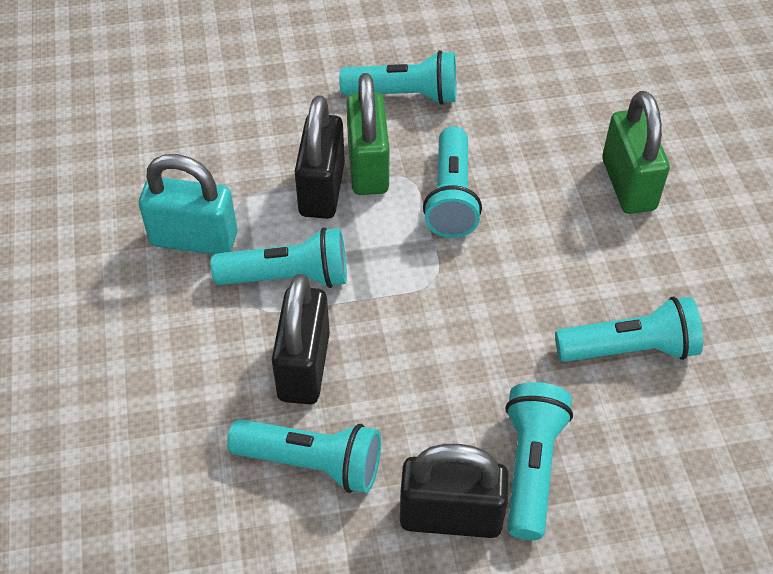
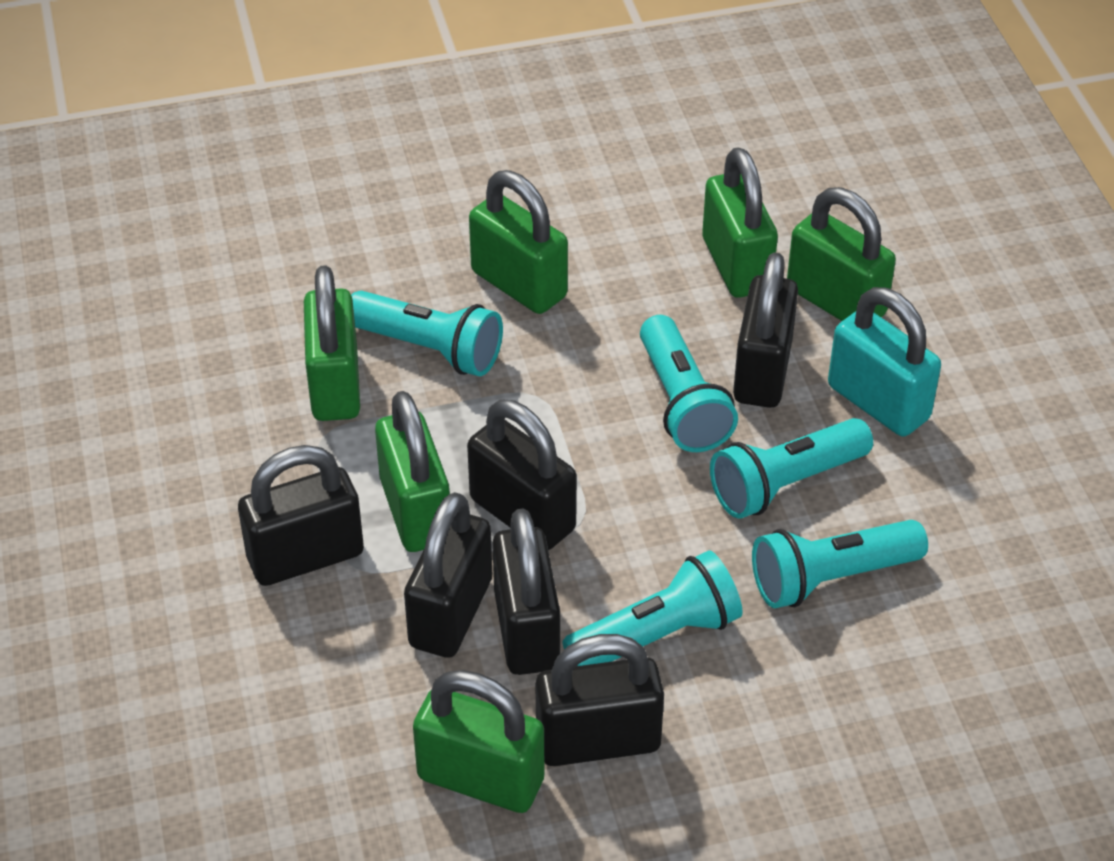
black padlock: 3 -> 6
green padlock: 2 -> 6
turquoise flashlight: 6 -> 5

